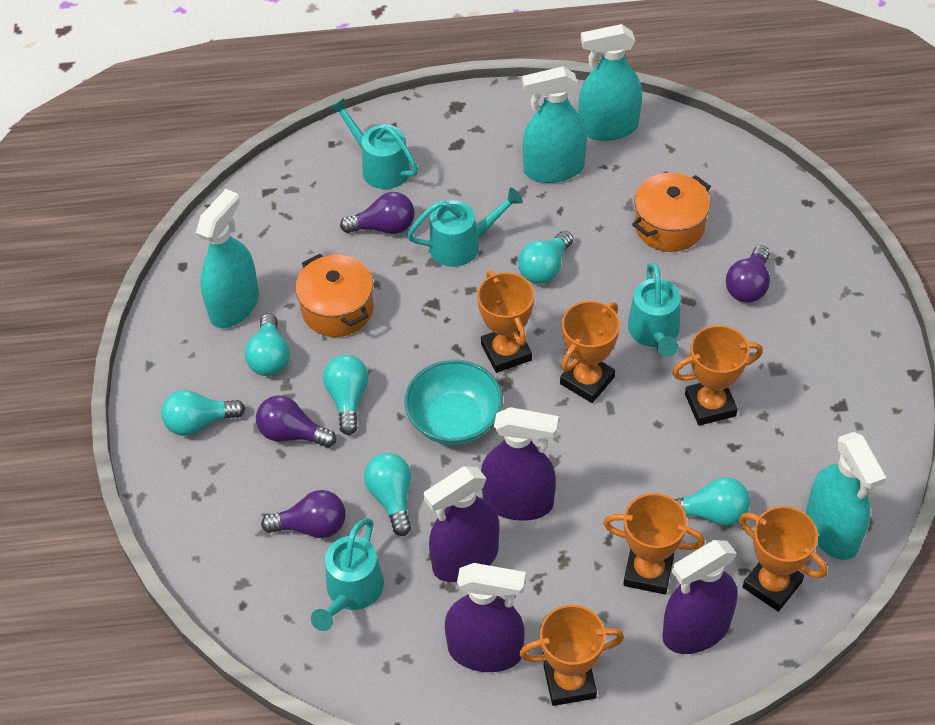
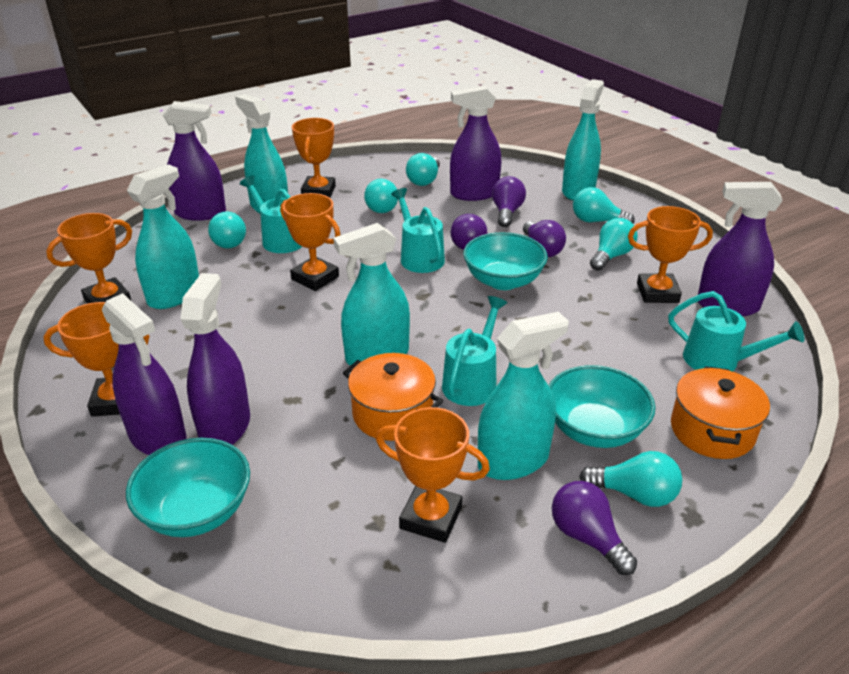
purple spray bottle: 4 -> 5
turquoise bowl: 1 -> 3
turquoise spray bottle: 4 -> 5

